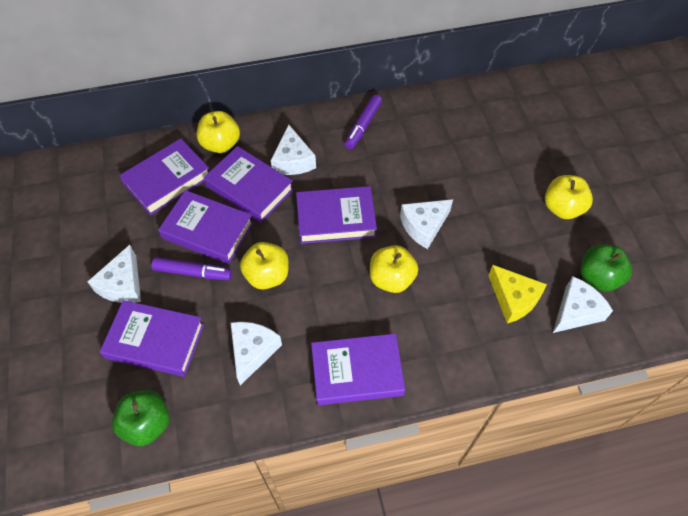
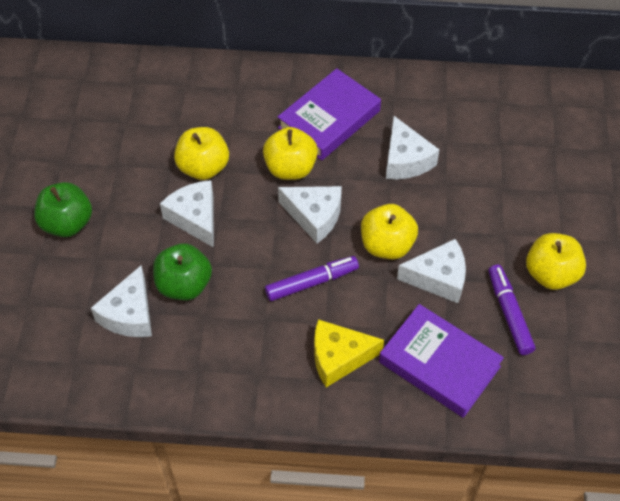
purple book: 6 -> 2

